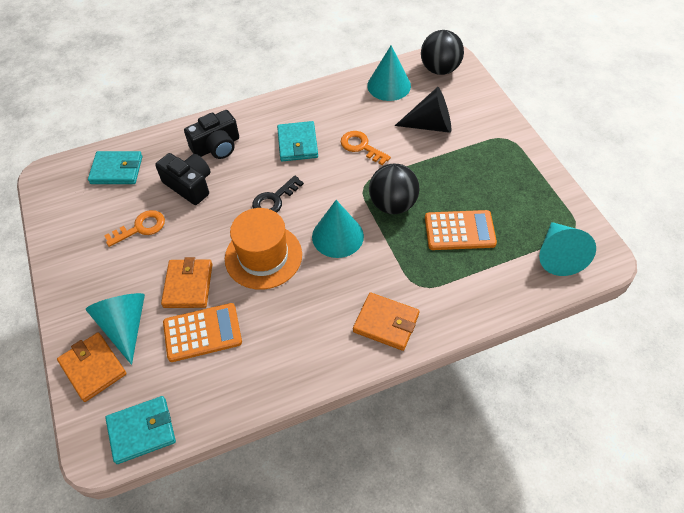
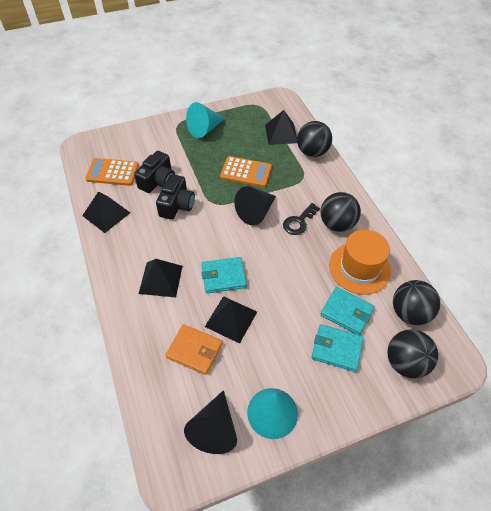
black ball: 2 -> 4
black cone: 1 -> 2
black pyramid: 0 -> 4
orange key: 2 -> 0
orange wallet: 3 -> 1
turquoise cone: 4 -> 2

